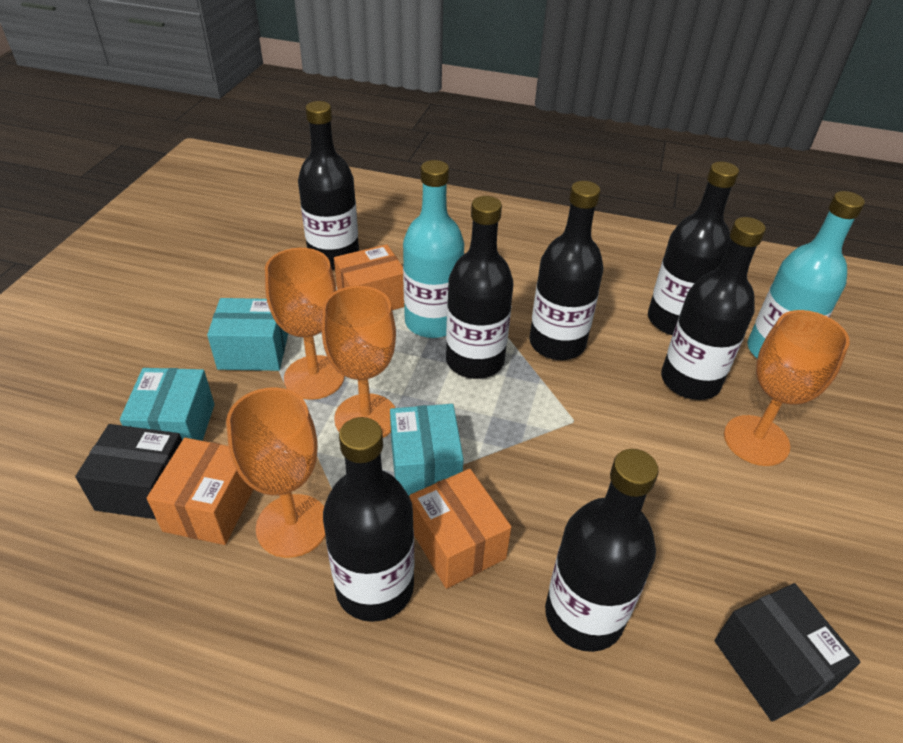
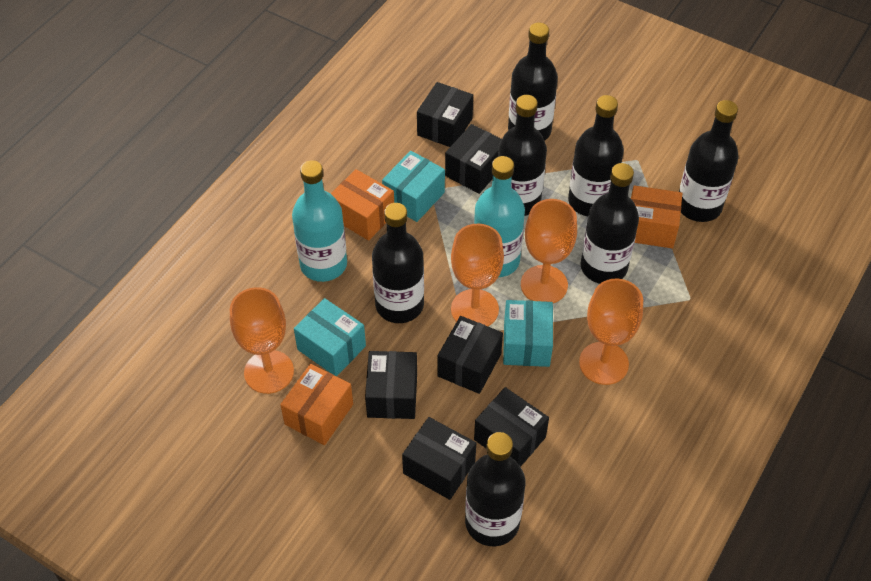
black box: 2 -> 6

